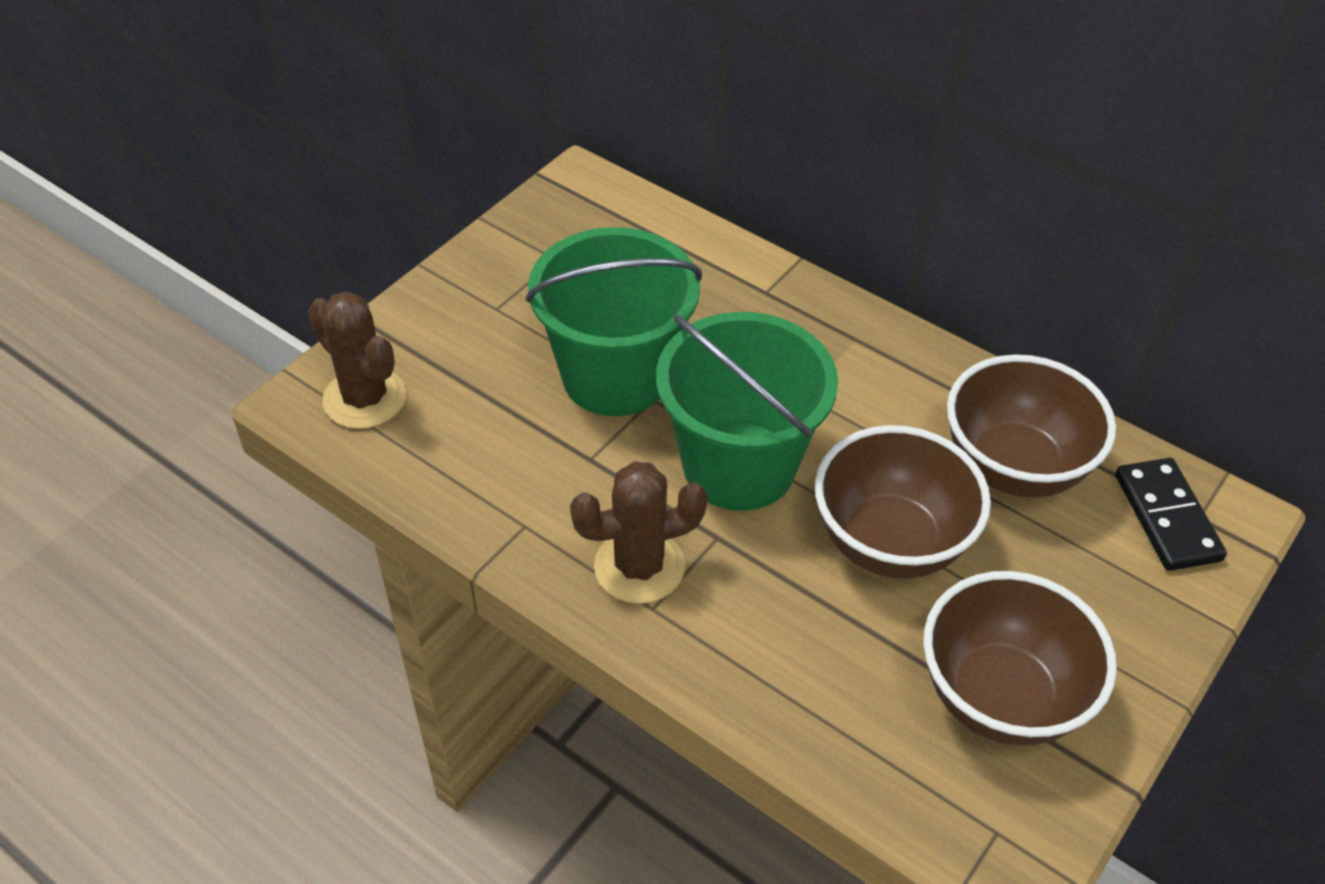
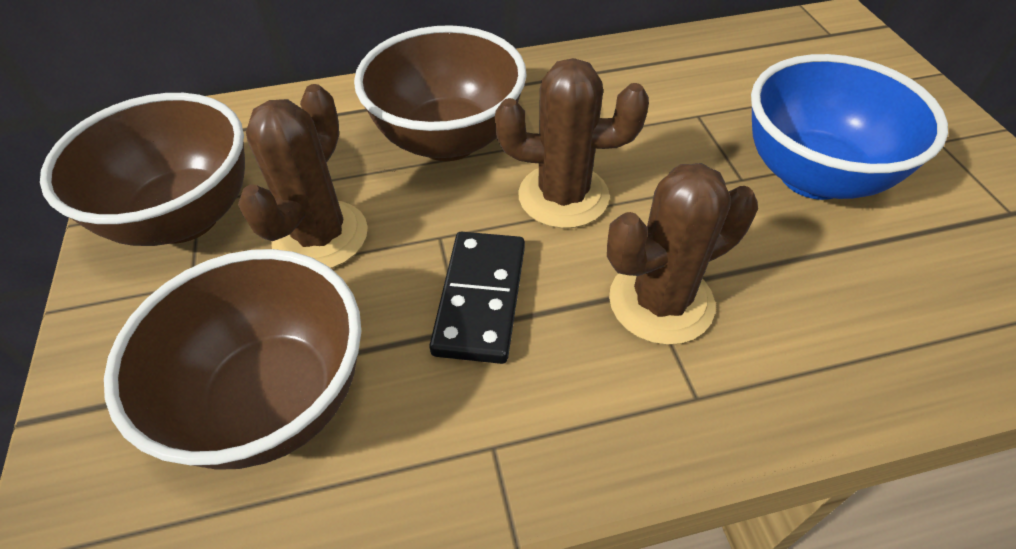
blue bowl: 0 -> 1
brown cactus: 2 -> 3
green bucket: 2 -> 0

